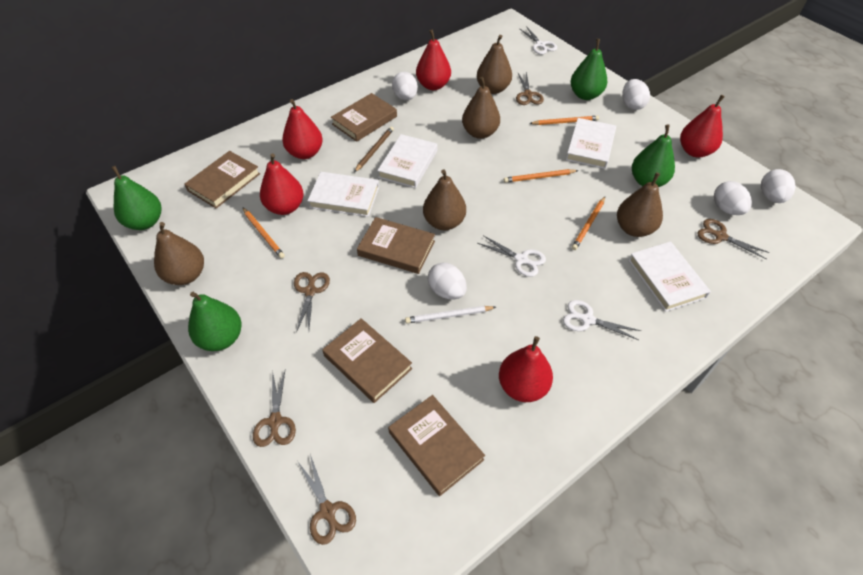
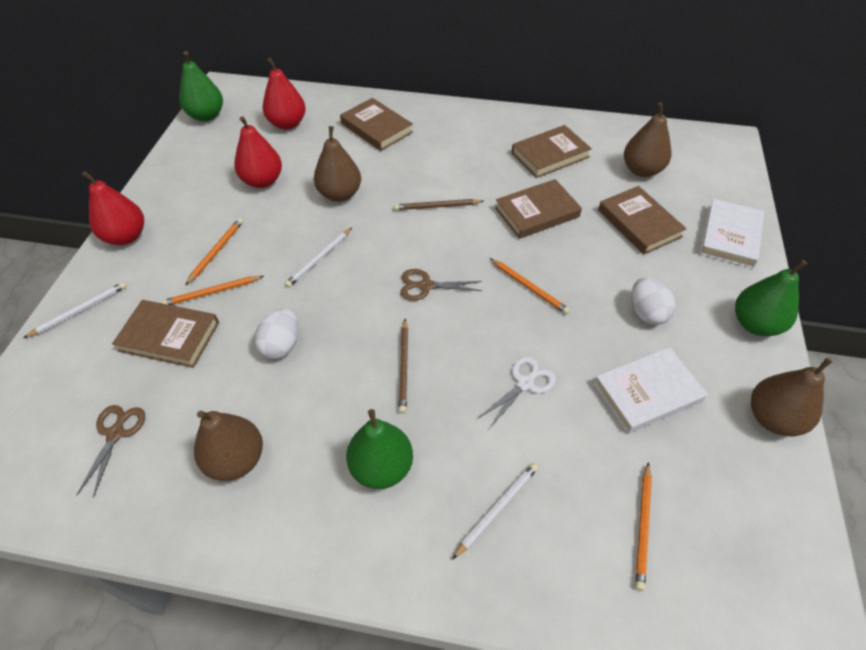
brown pear: 5 -> 4
brown pencil: 1 -> 2
brown scissors: 5 -> 2
green pear: 4 -> 3
red pear: 5 -> 3
white book: 4 -> 2
white egg: 5 -> 2
white pencil: 1 -> 3
white scissors: 3 -> 1

